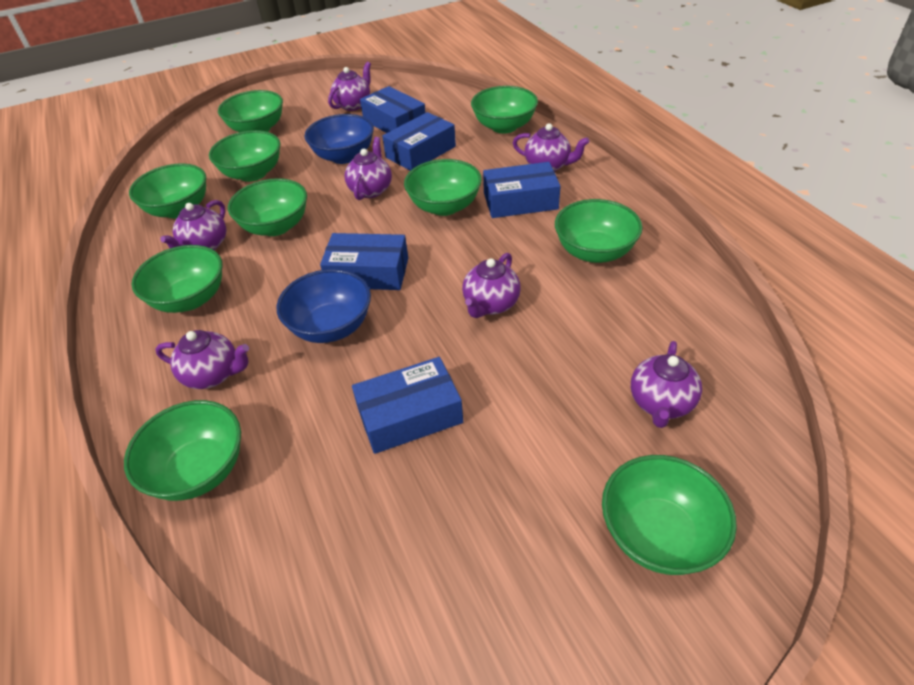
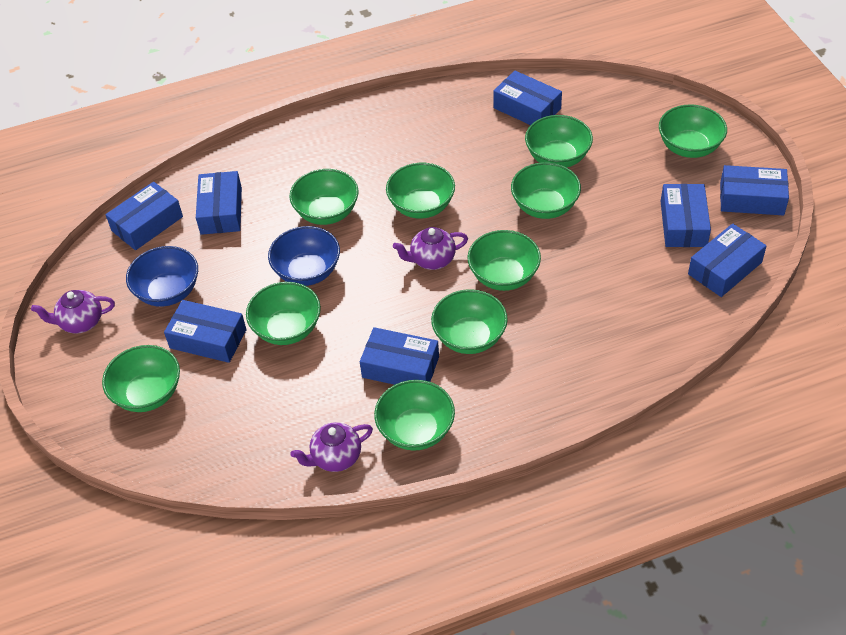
blue box: 5 -> 8
purple teapot: 7 -> 3

